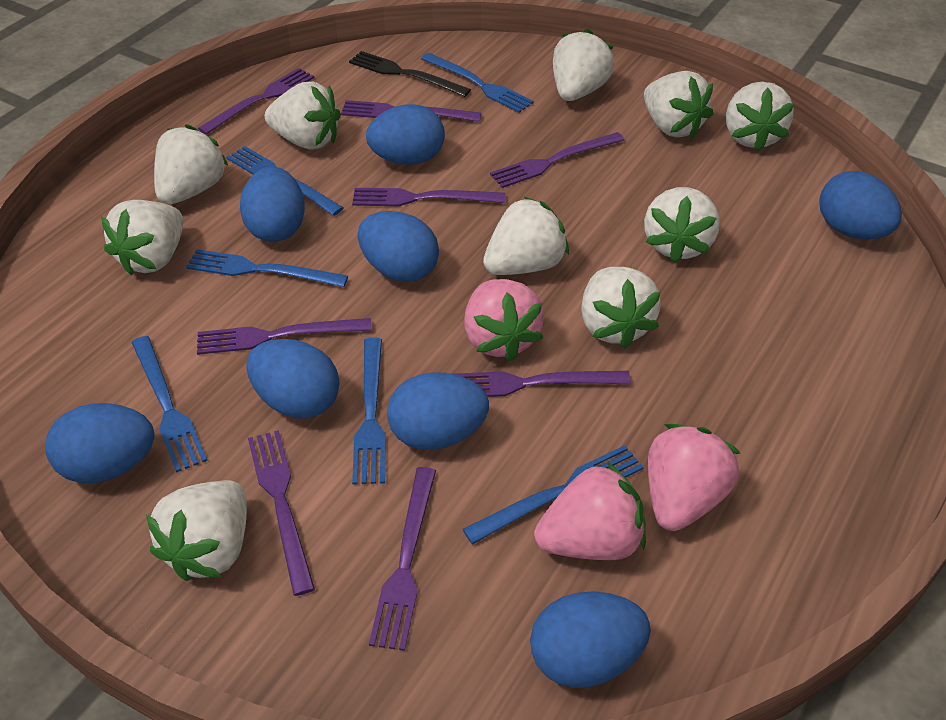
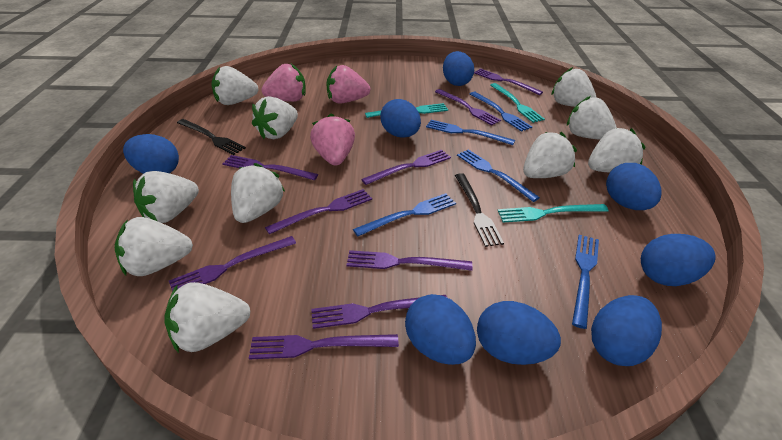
black fork: 1 -> 2
blue fork: 6 -> 5
purple fork: 8 -> 9
turquoise fork: 0 -> 3

